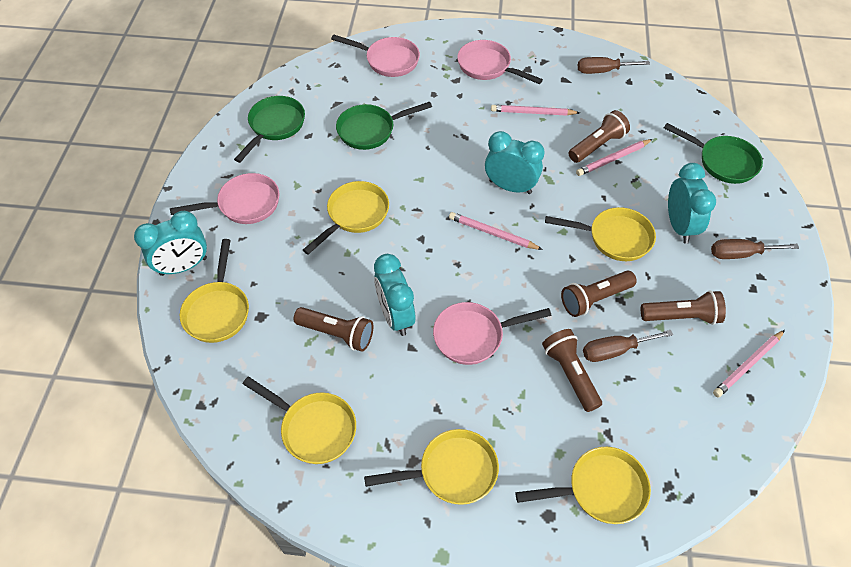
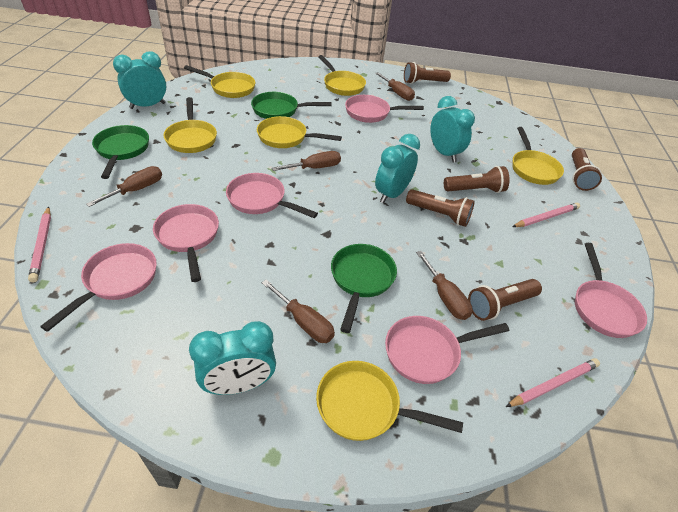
brown screwdriver: 3 -> 5
pink pan: 4 -> 6
pink pencil: 4 -> 3

